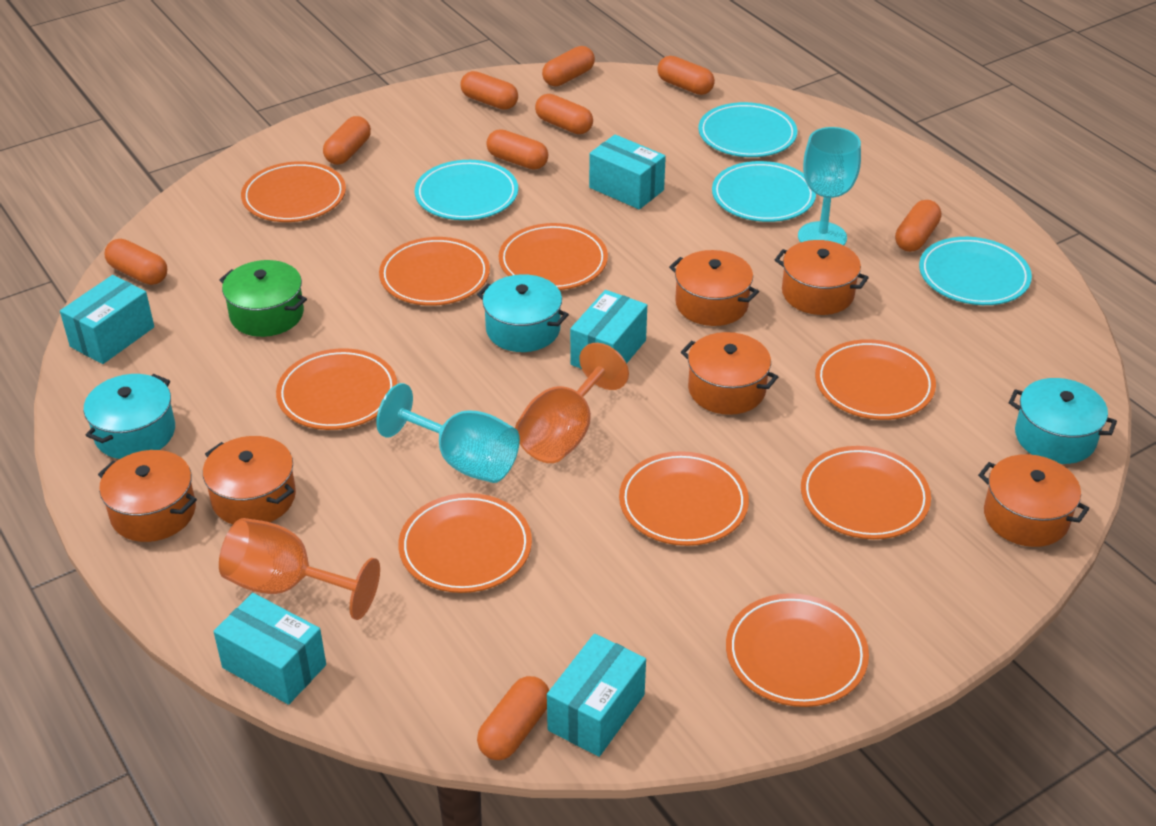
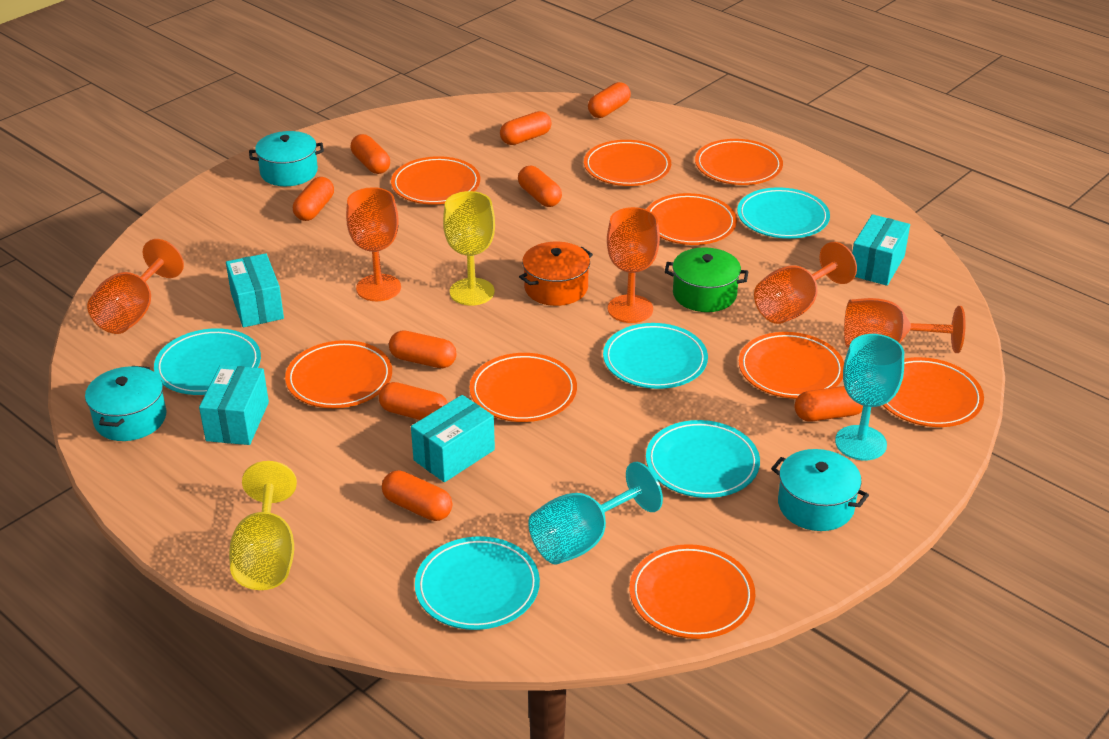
orange goblet: 2 -> 5
orange pot: 6 -> 1
turquoise box: 5 -> 4
turquoise plate: 4 -> 5
yellow goblet: 0 -> 2

